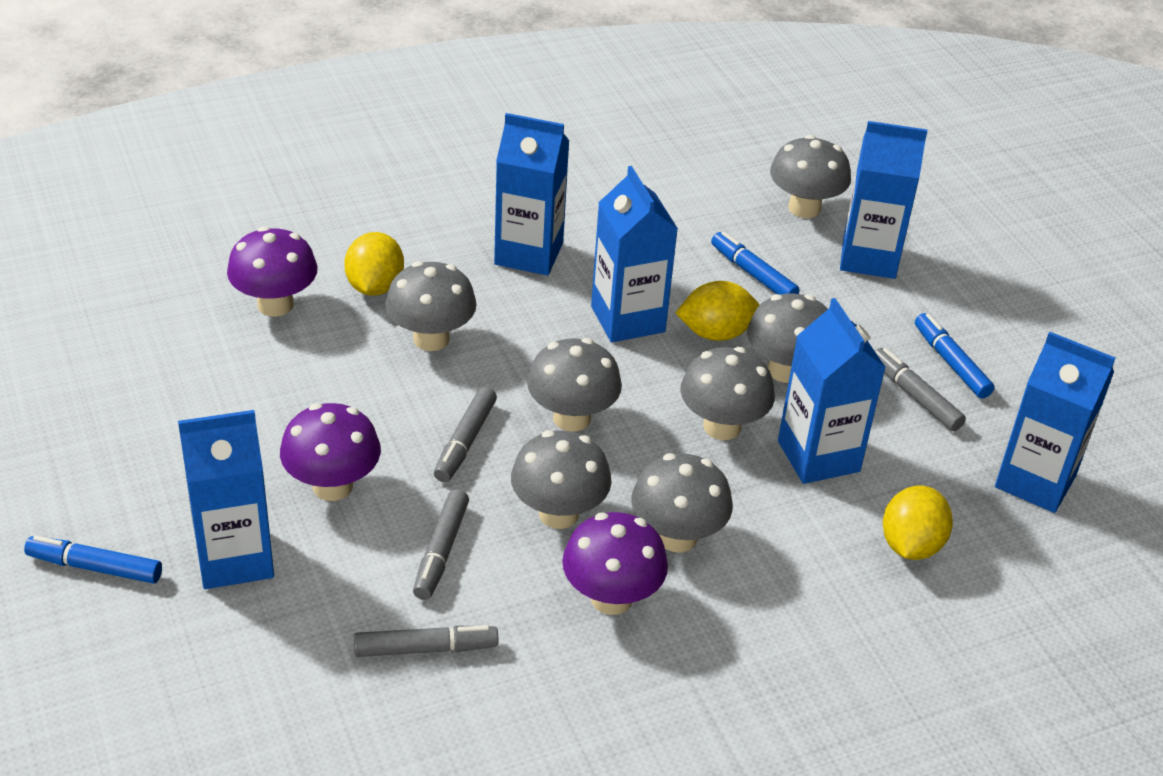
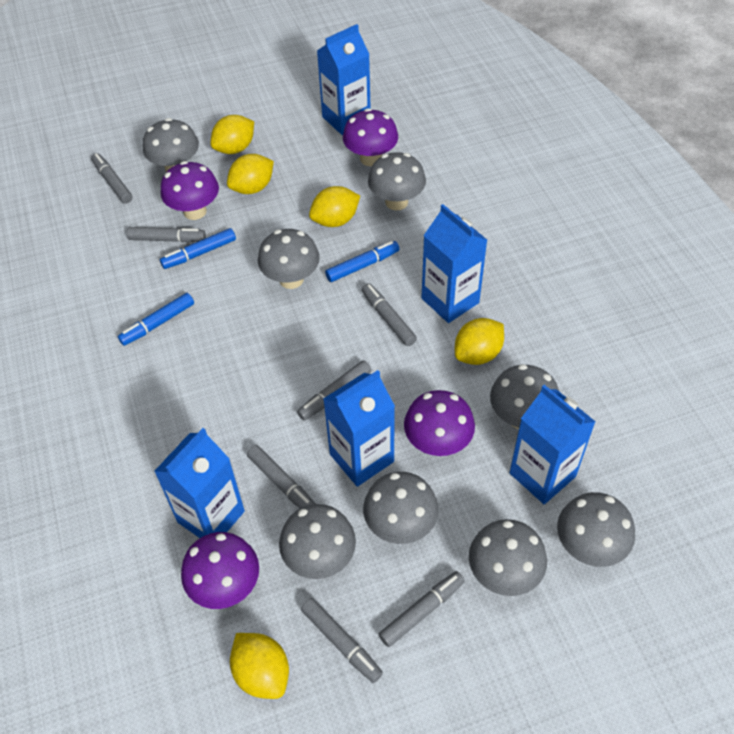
blue carton: 6 -> 5
grey marker: 4 -> 7
grey mushroom: 7 -> 8
purple mushroom: 3 -> 4
yellow lemon: 3 -> 5

